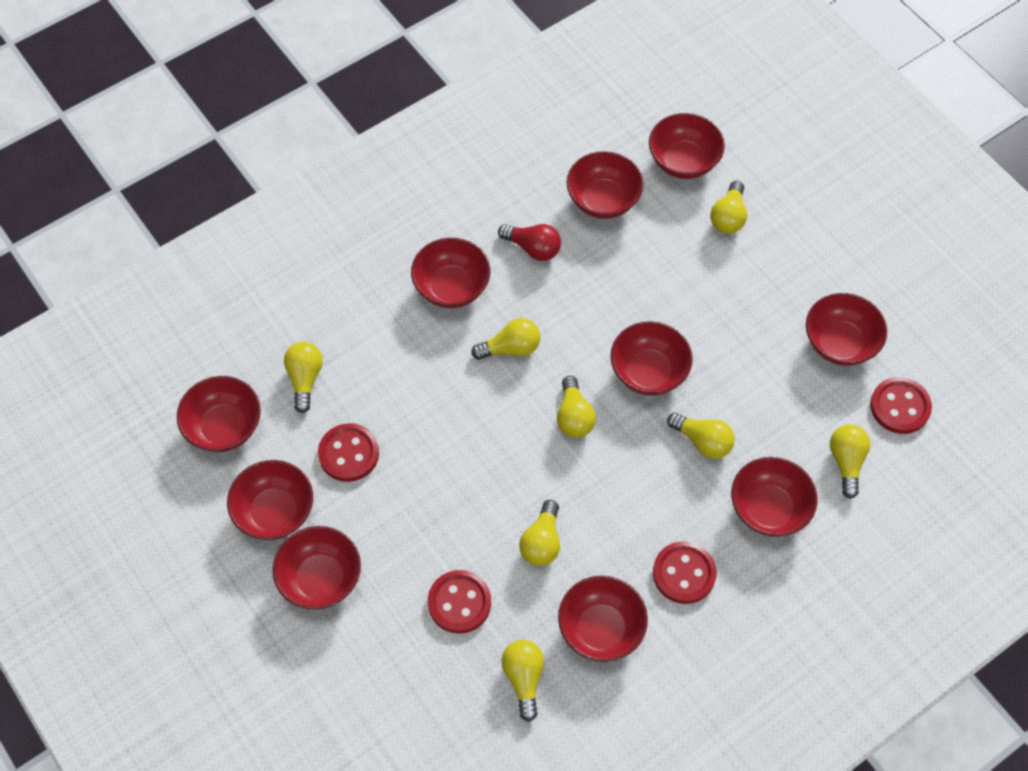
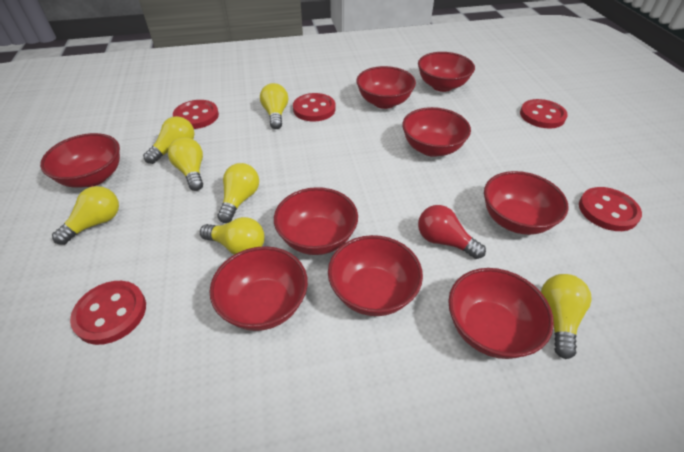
red bowl: 10 -> 9
red button: 4 -> 5
yellow light bulb: 8 -> 7

